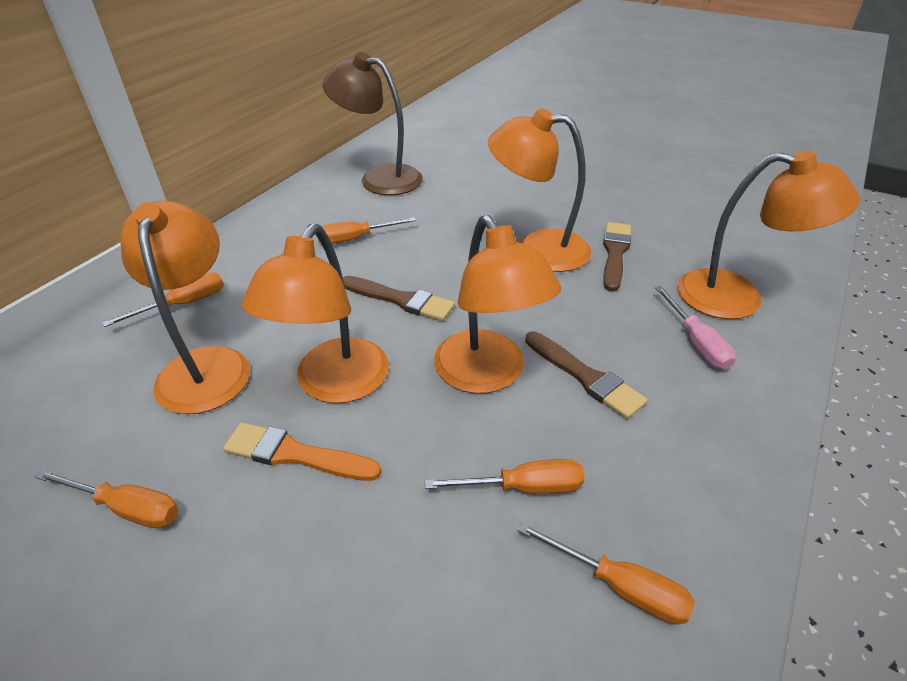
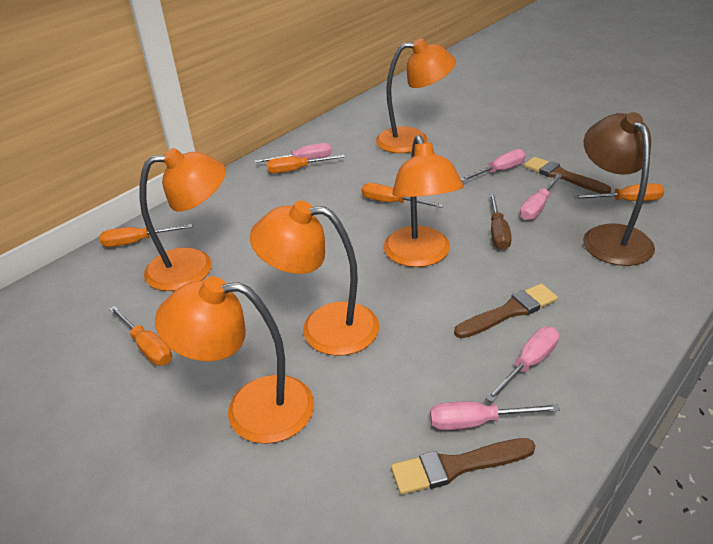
brown screwdriver: 0 -> 1
orange brush: 1 -> 0
pink screwdriver: 1 -> 5

